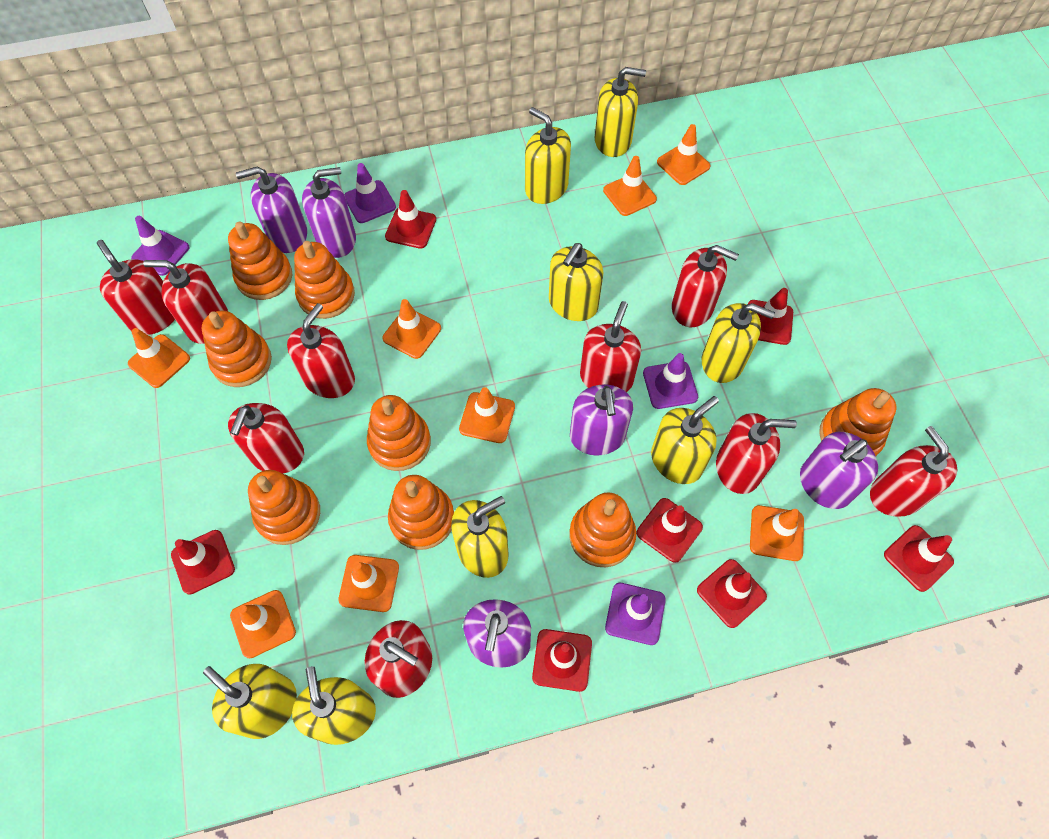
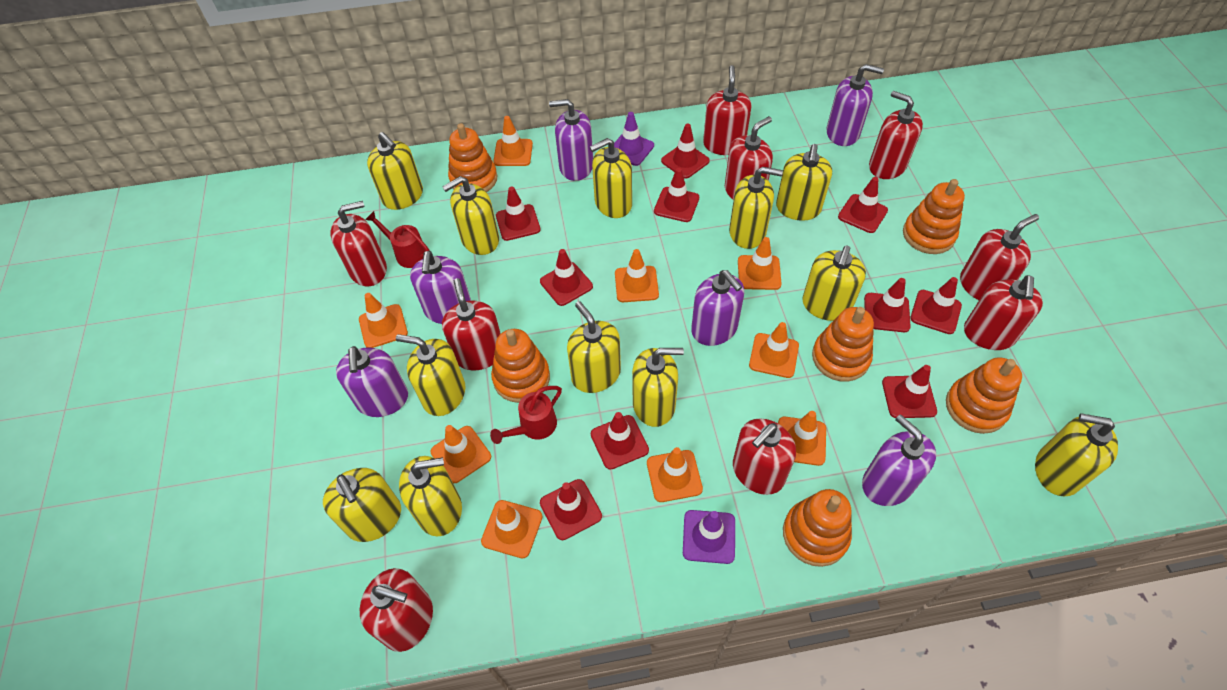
orange stacking toy: 8 -> 6
orange traffic cone: 8 -> 9
purple soap dispenser: 5 -> 6
purple traffic cone: 4 -> 2
red traffic cone: 7 -> 10
red watering can: 0 -> 2
yellow soap dispenser: 8 -> 12

